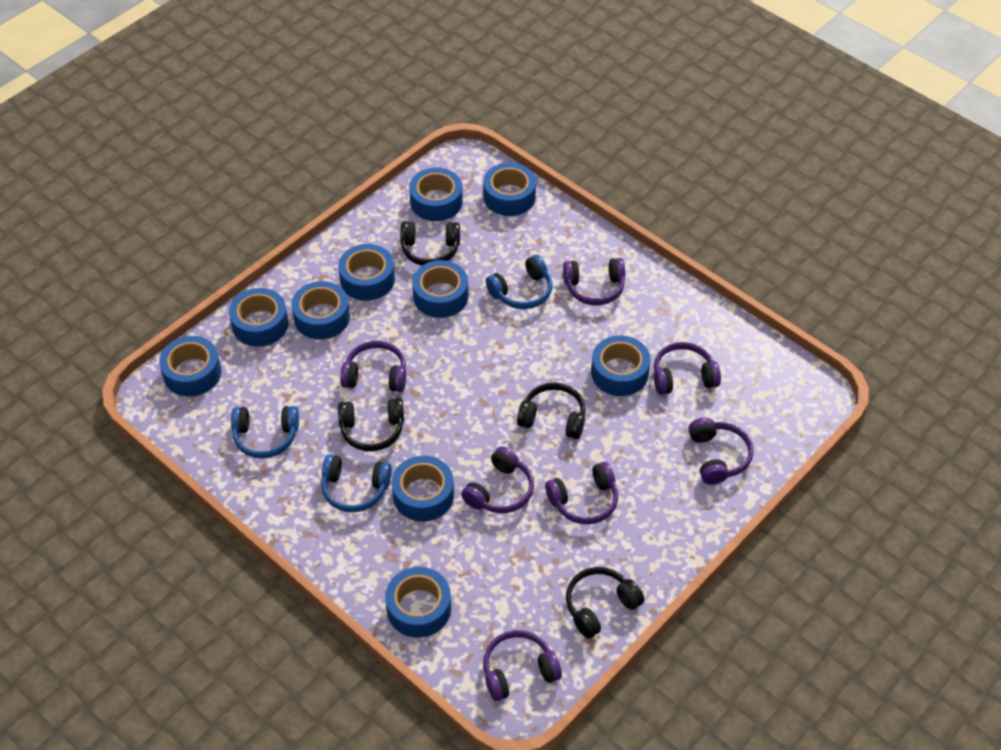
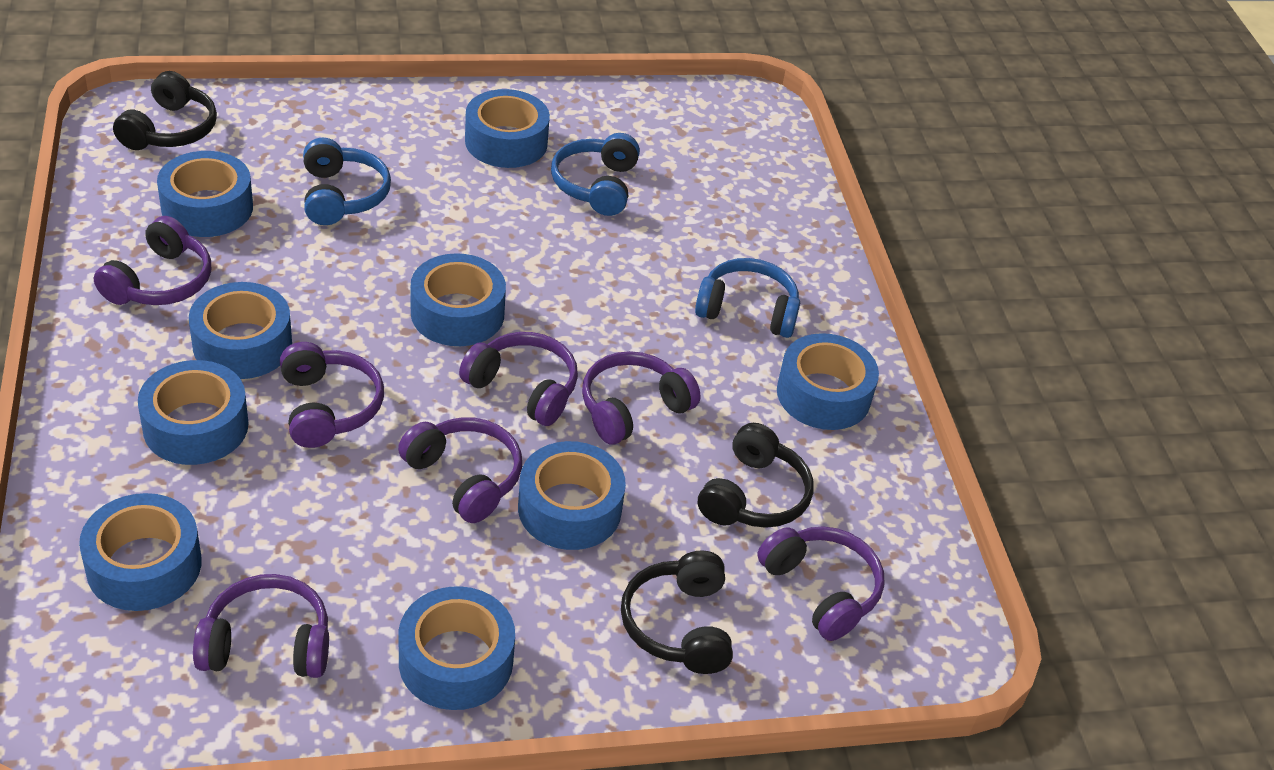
black headphones: 4 -> 3
blue tape: 10 -> 9

